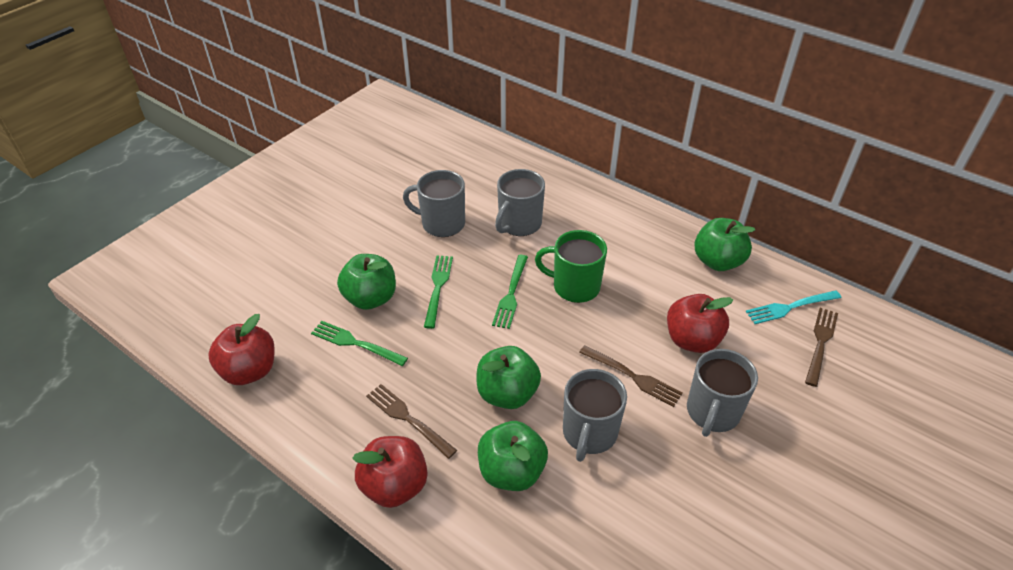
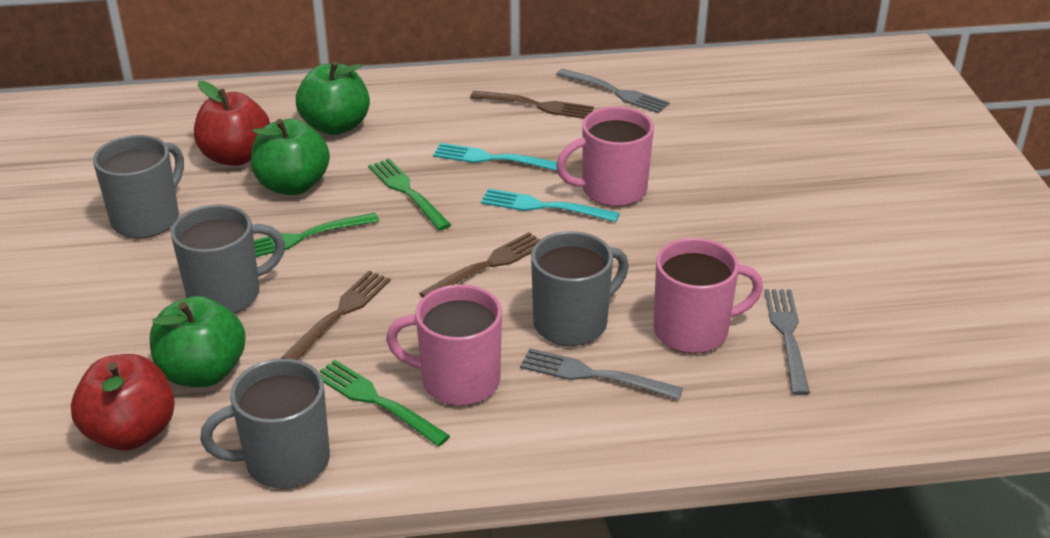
green apple: 4 -> 3
green mug: 1 -> 0
grey fork: 0 -> 3
pink mug: 0 -> 3
red apple: 3 -> 2
turquoise fork: 1 -> 2

